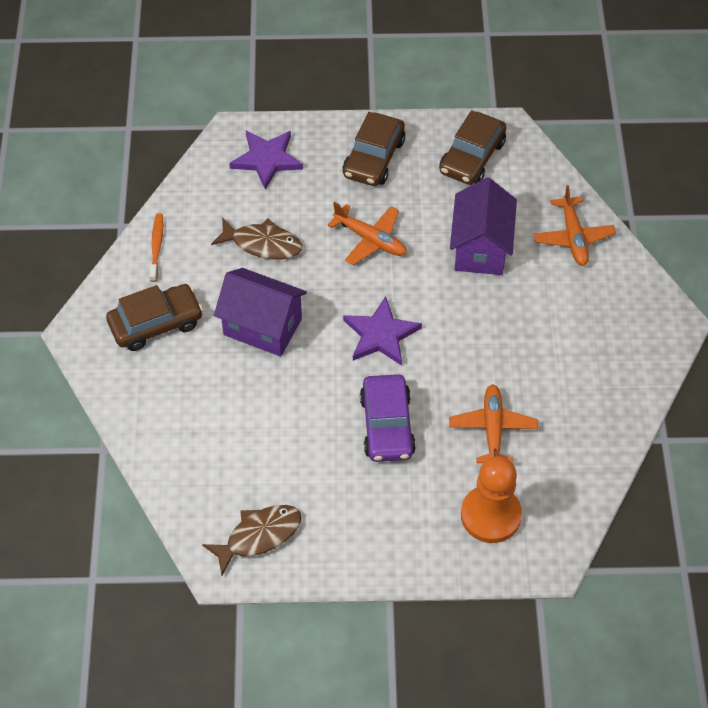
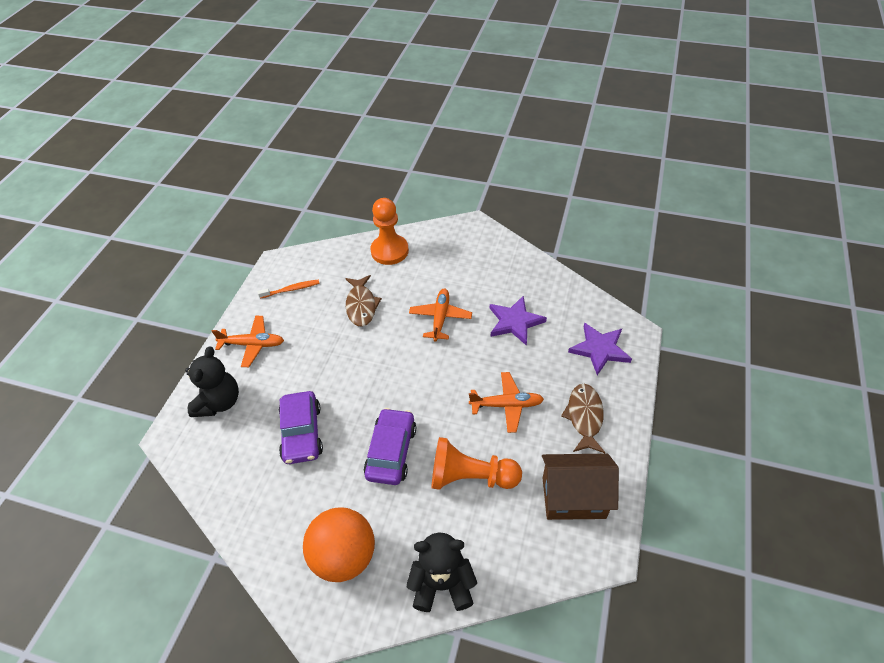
black teddy bear: 0 -> 2
brown car: 3 -> 0
brown house: 0 -> 1
orange ball: 0 -> 1
orange pawn: 1 -> 2
purple car: 1 -> 2
purple house: 2 -> 0

